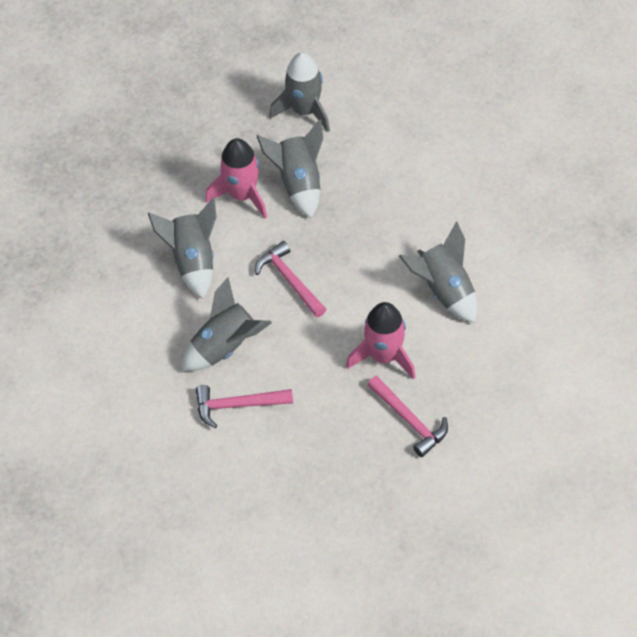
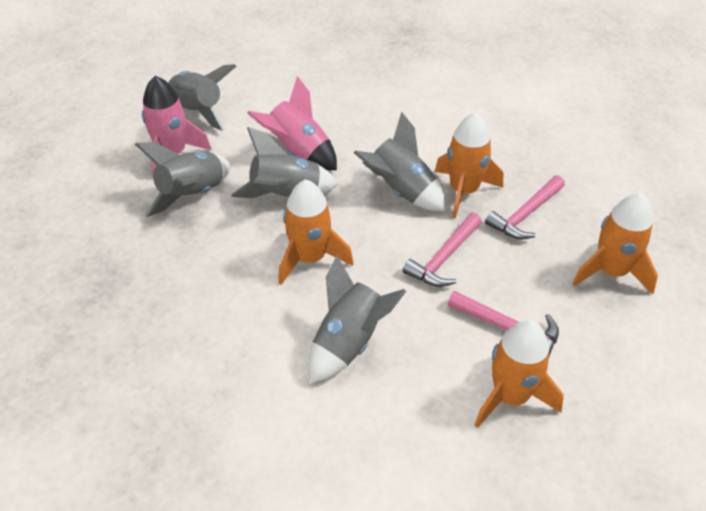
orange rocket: 0 -> 4

